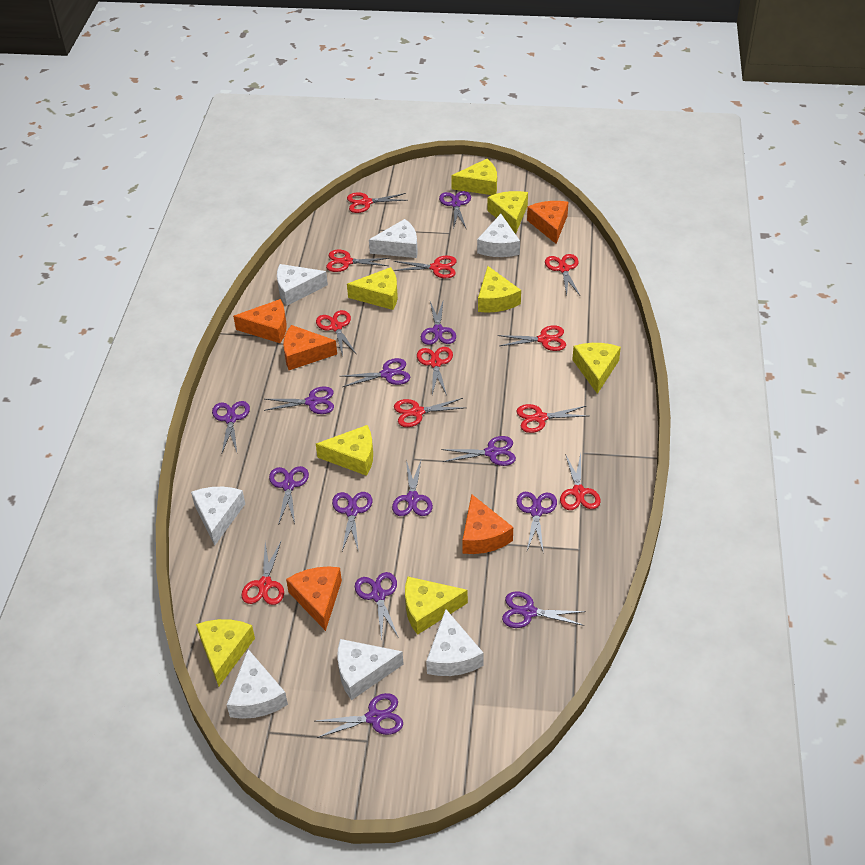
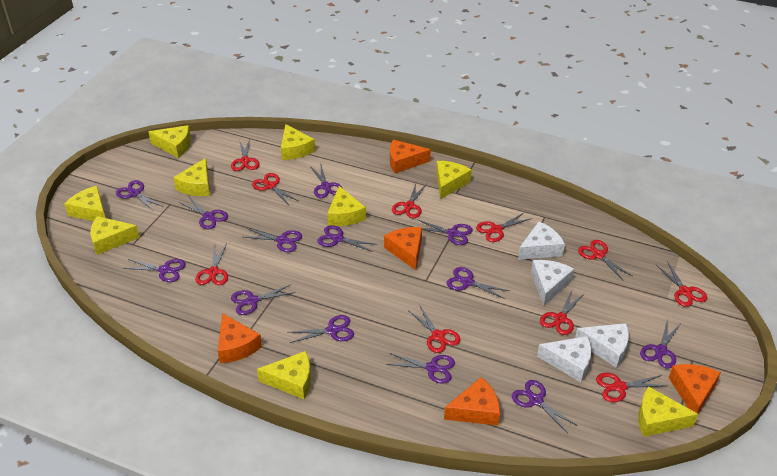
red scissors: 11 -> 10
white cheese: 7 -> 4
yellow cheese: 8 -> 9

